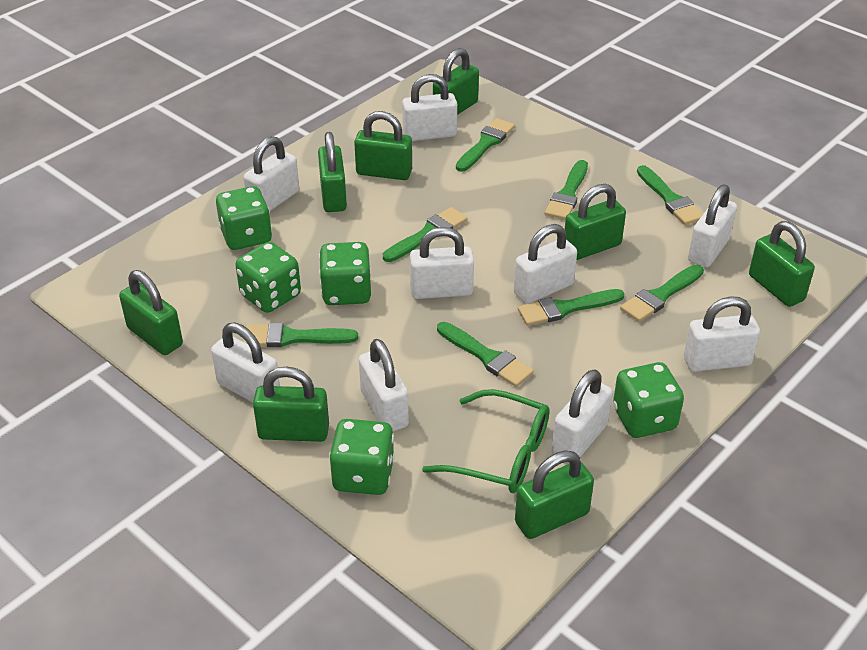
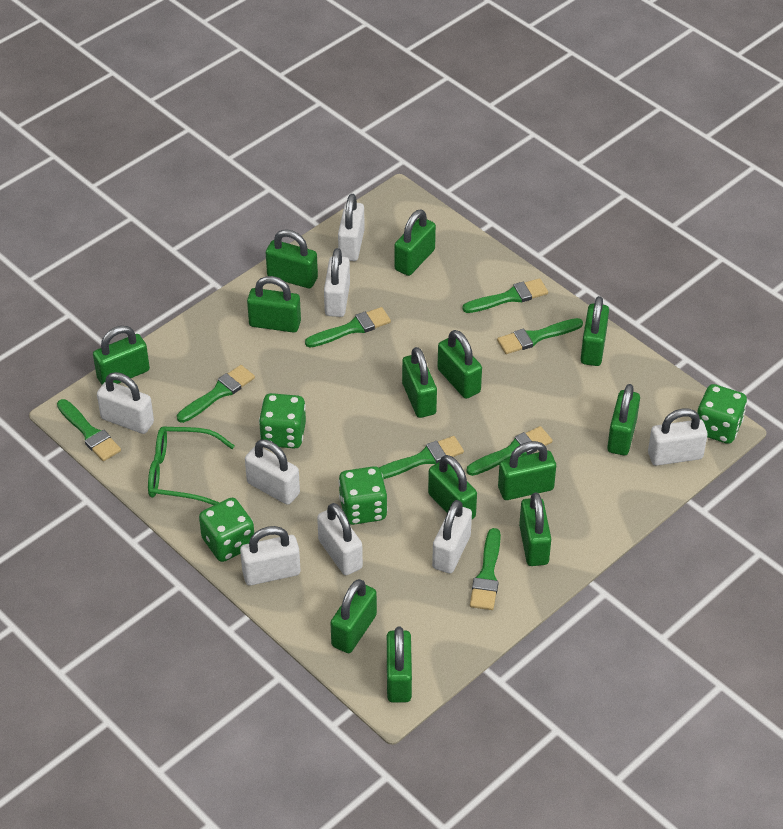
green dice: 5 -> 4
green padlock: 8 -> 13
white padlock: 9 -> 8

